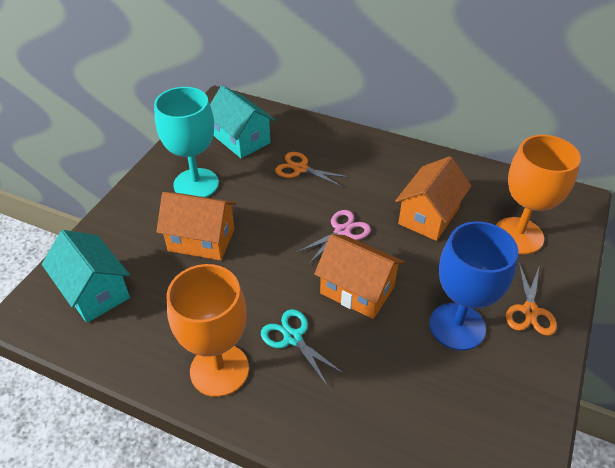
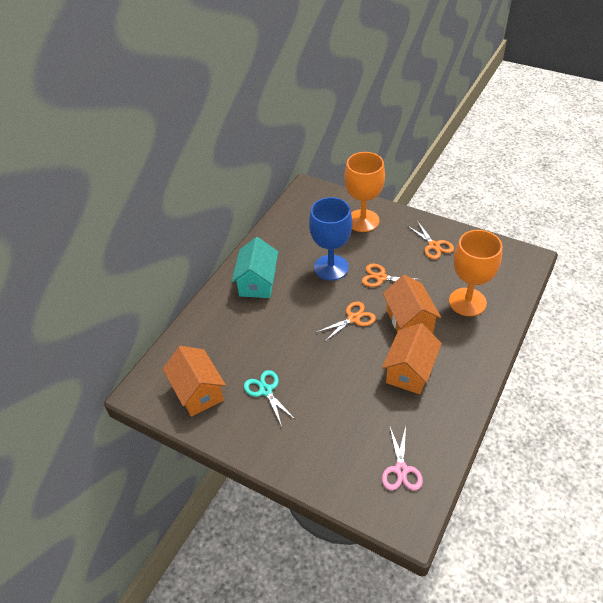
orange scissors: 2 -> 3
turquoise goblet: 1 -> 0
turquoise house: 2 -> 1

